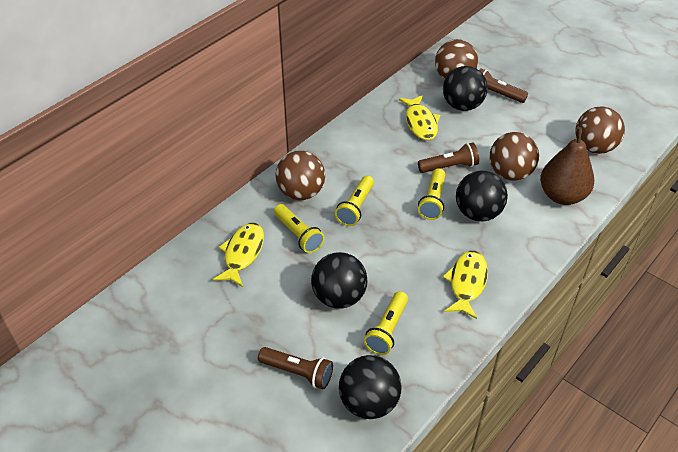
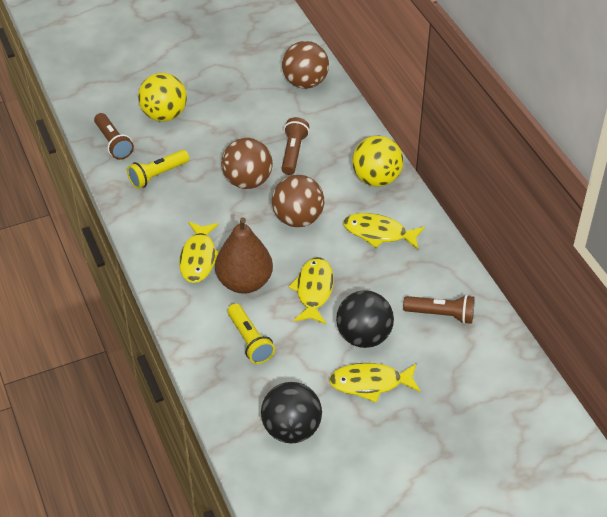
black ball: 4 -> 2
brown ball: 4 -> 3
yellow ball: 0 -> 2
yellow fish: 3 -> 4
yellow flashlight: 4 -> 2

